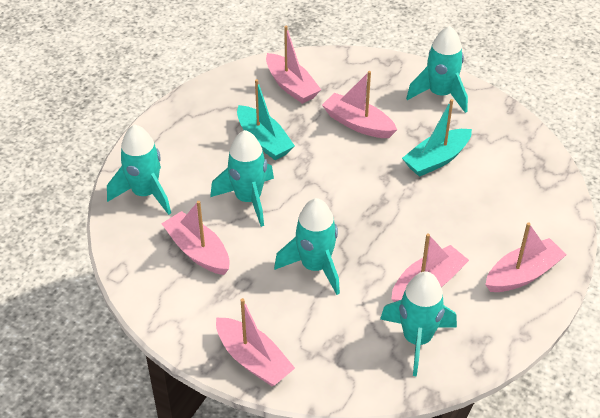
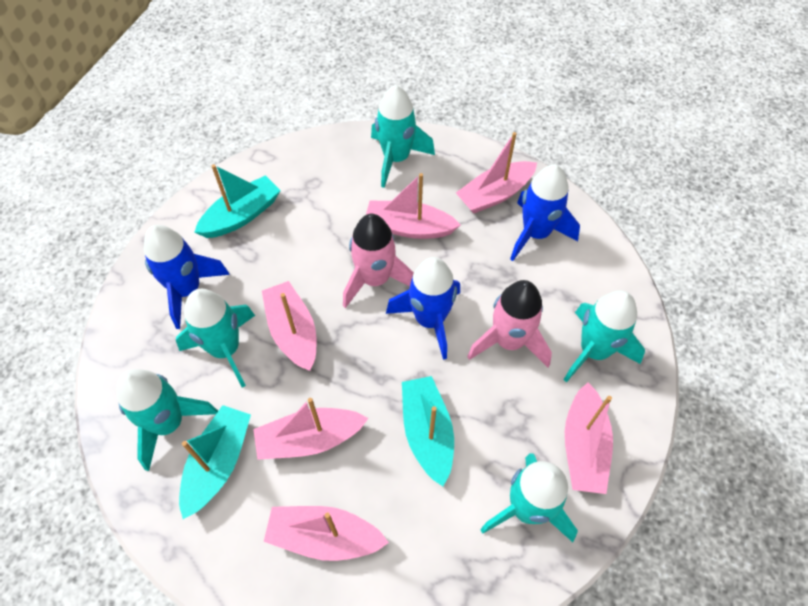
blue rocket: 0 -> 3
pink rocket: 0 -> 2
turquoise boat: 2 -> 3

